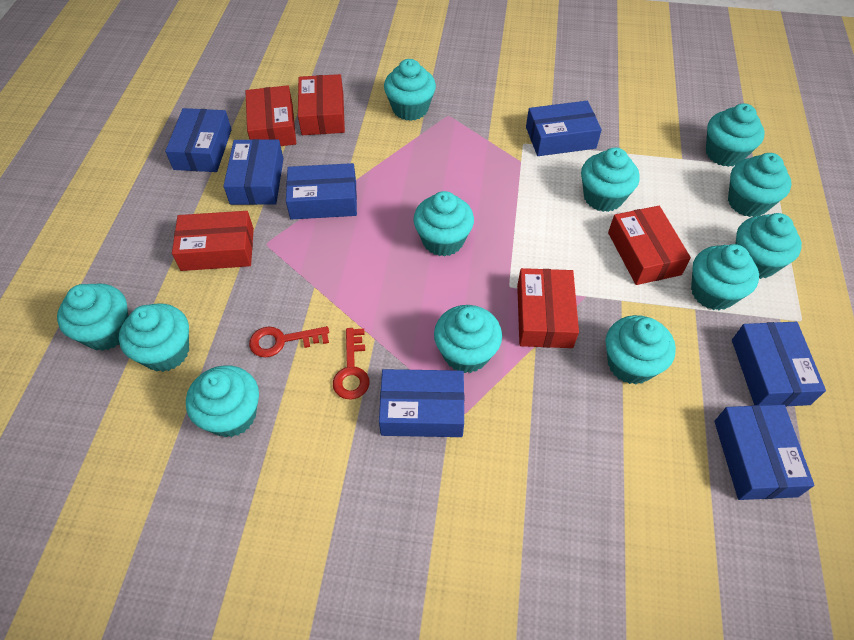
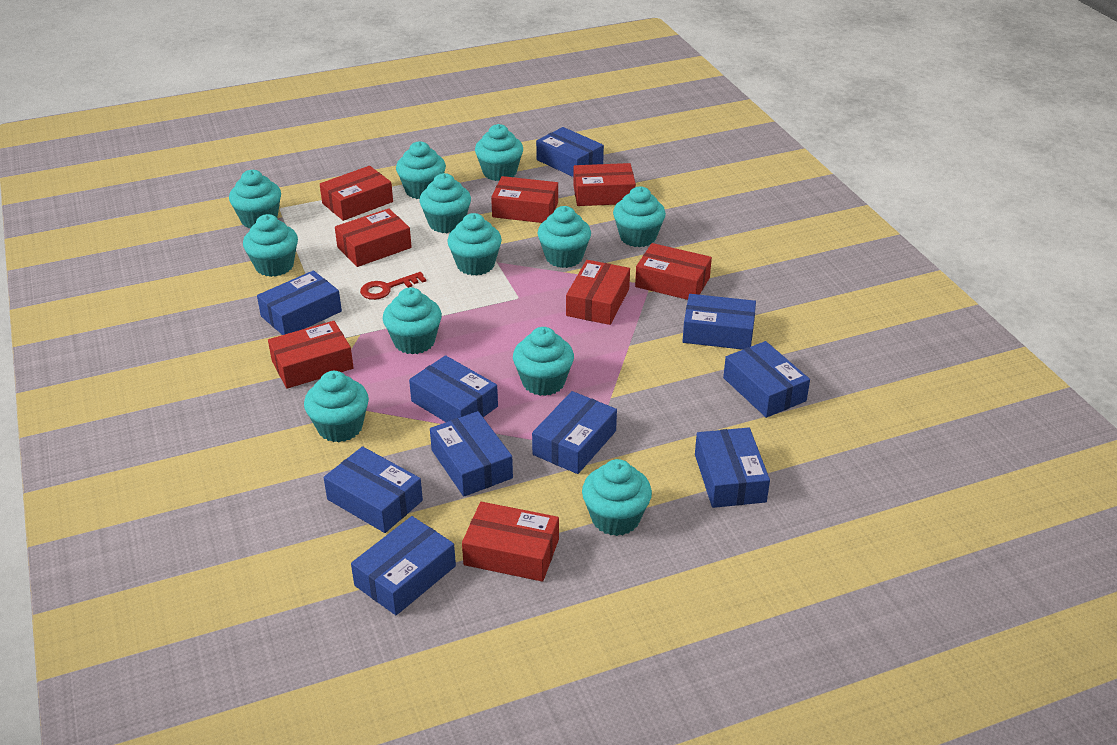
blue box: 7 -> 10
red box: 5 -> 8
red key: 2 -> 1

